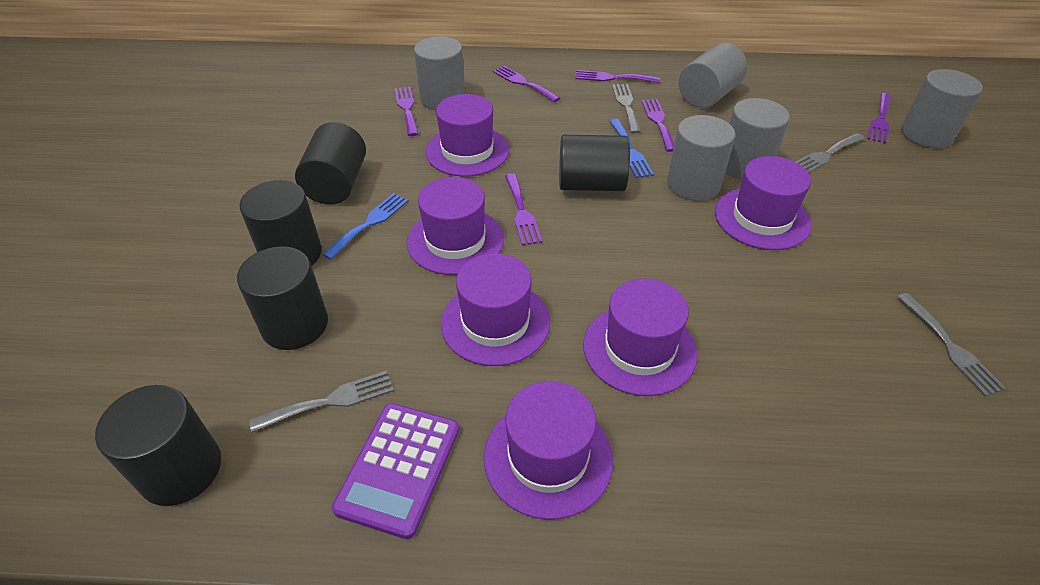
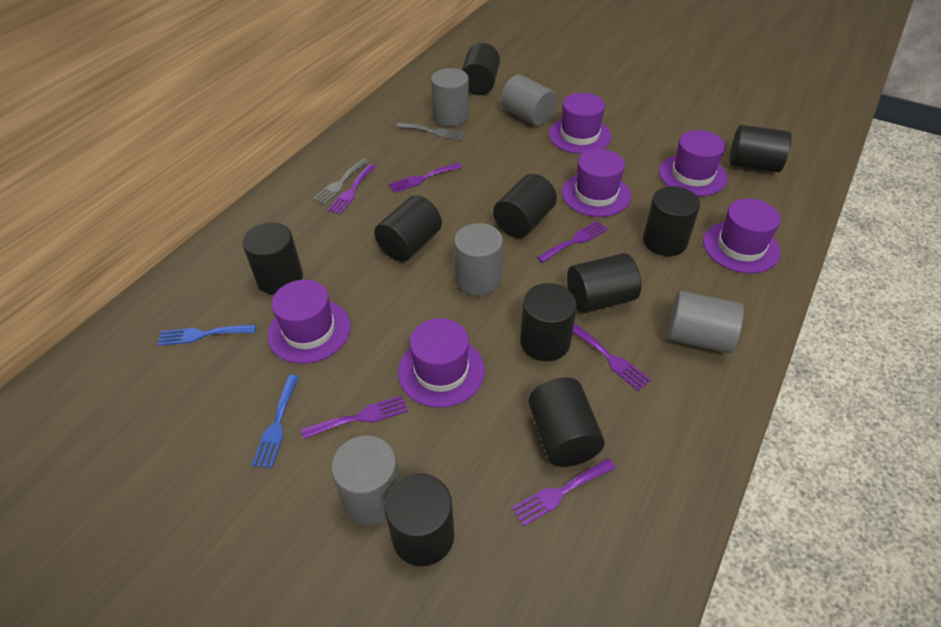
black cylinder: 5 -> 10
grey fork: 4 -> 2
purple calculator: 1 -> 0

